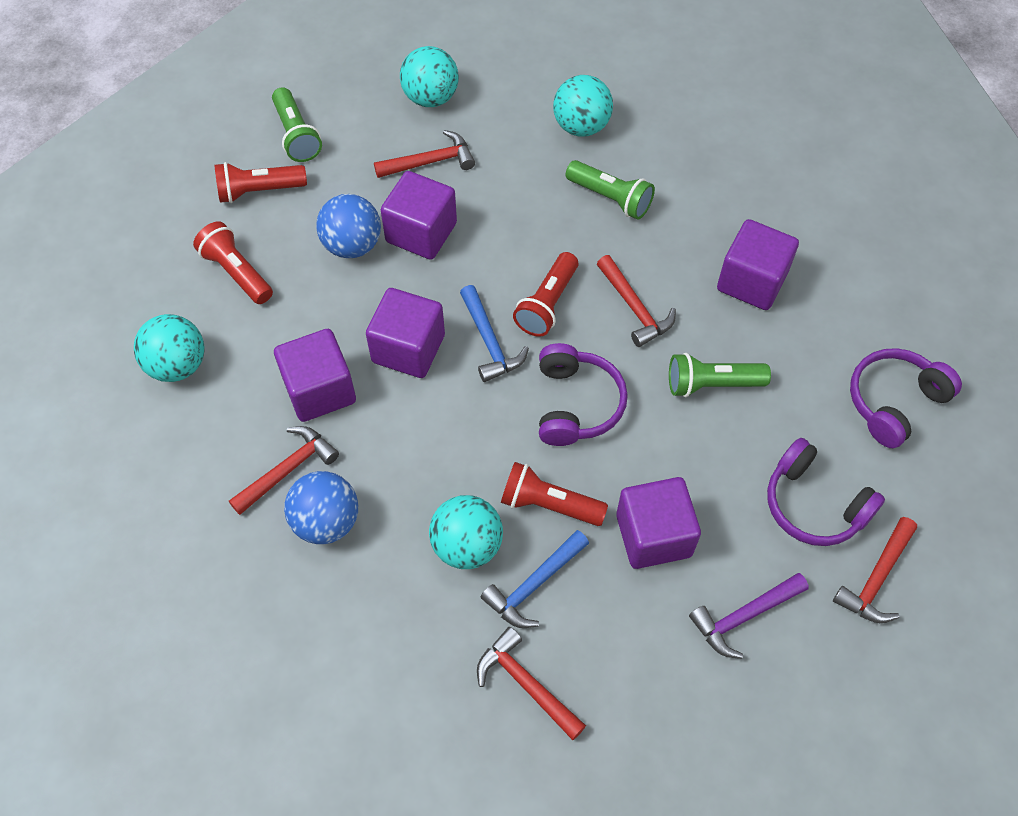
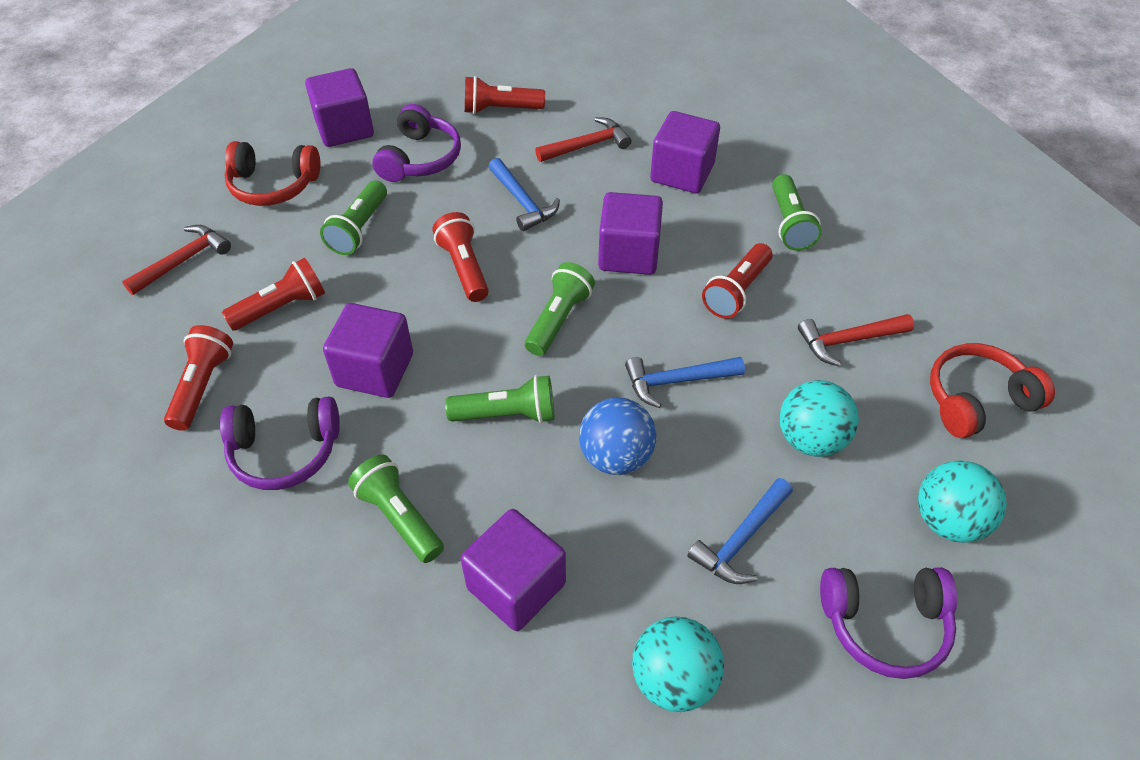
blue ball: 2 -> 1
blue hammer: 2 -> 3
green flashlight: 3 -> 5
purple hammer: 1 -> 0
red flashlight: 4 -> 5
red hammer: 5 -> 3
red headphones: 0 -> 2
turquoise ball: 4 -> 3

